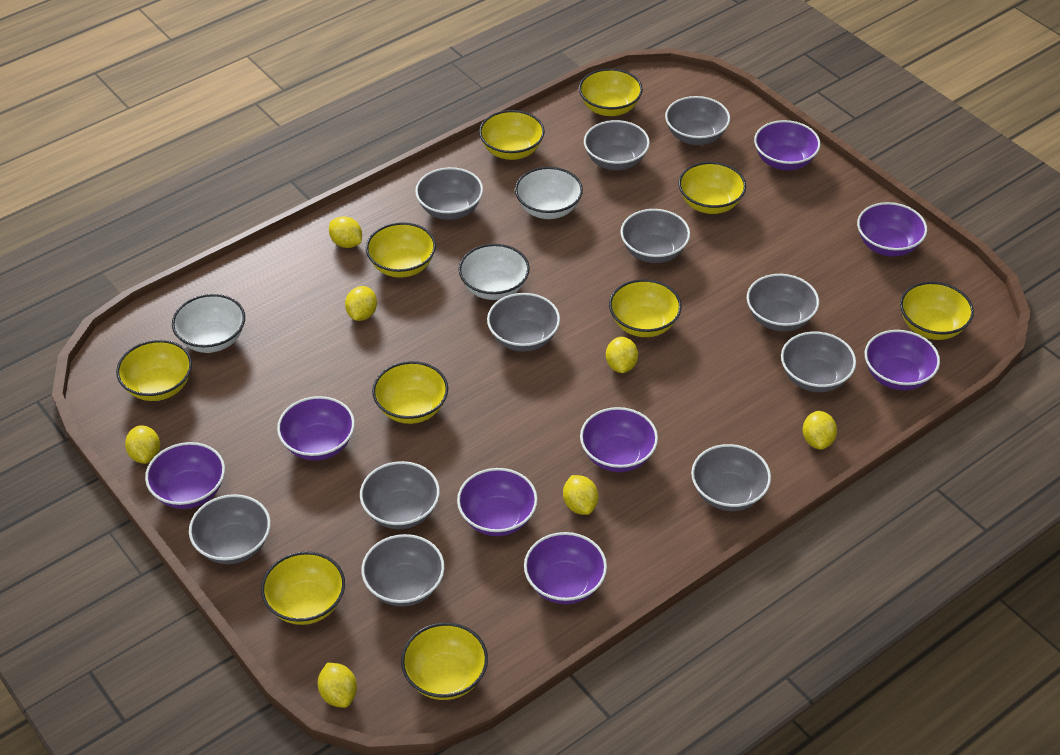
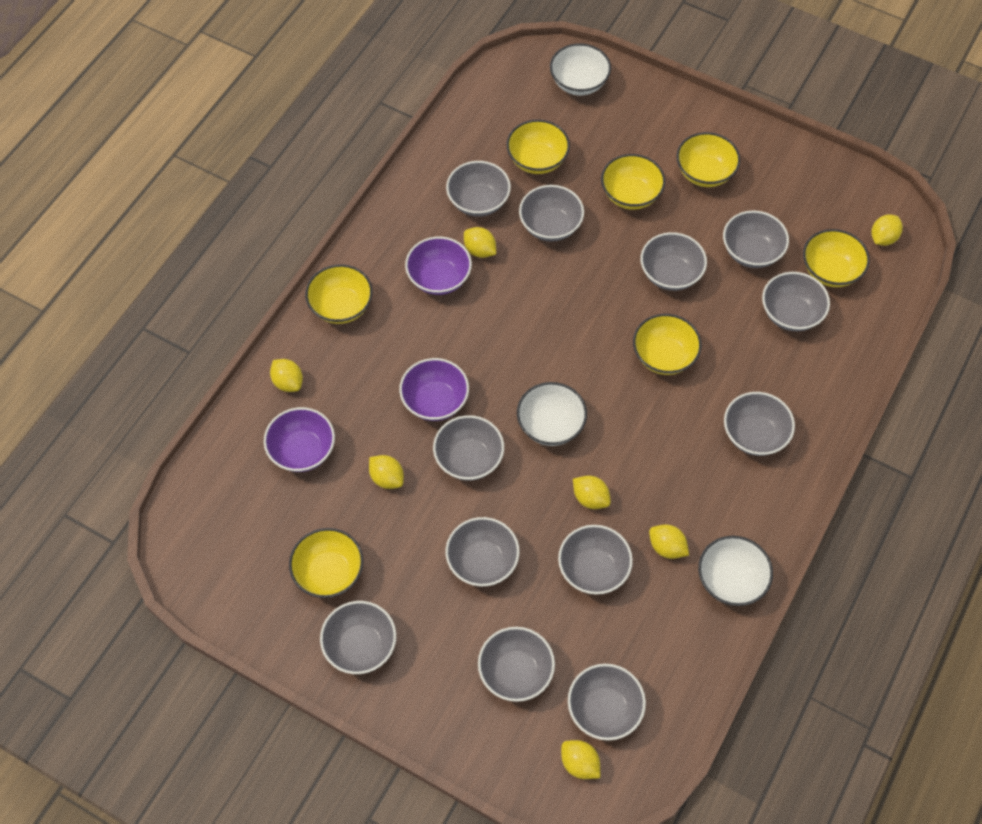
grey bowl: 11 -> 12
purple bowl: 8 -> 3
yellow bowl: 10 -> 7

